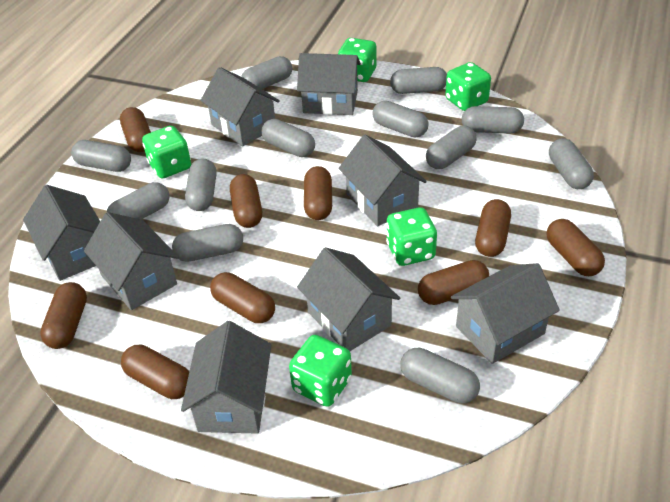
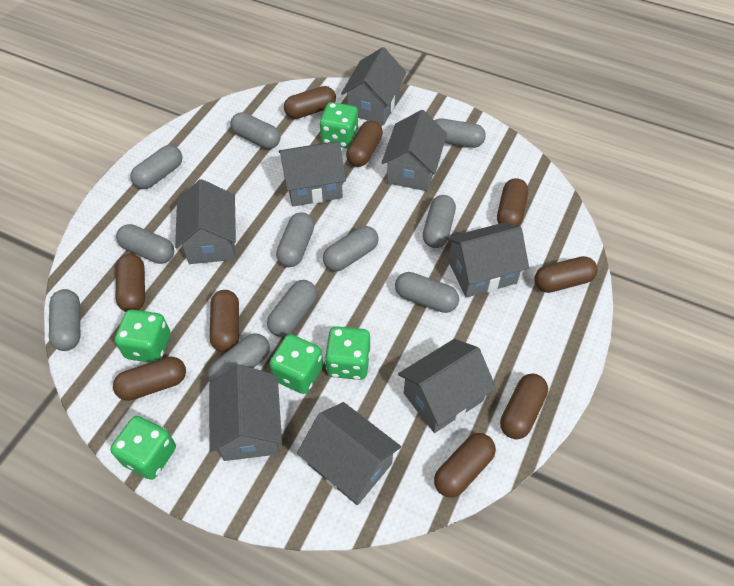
grey capsule: 12 -> 11

